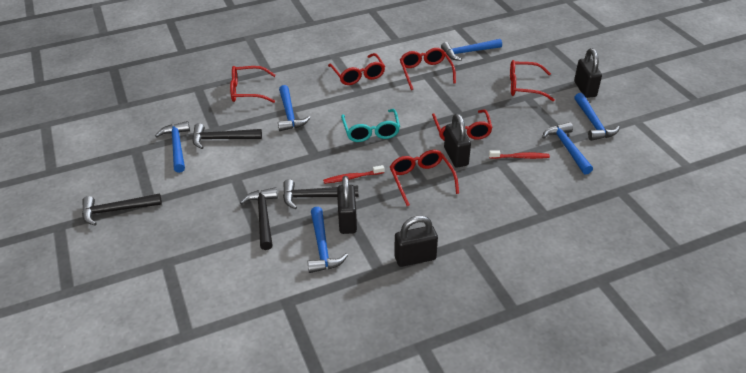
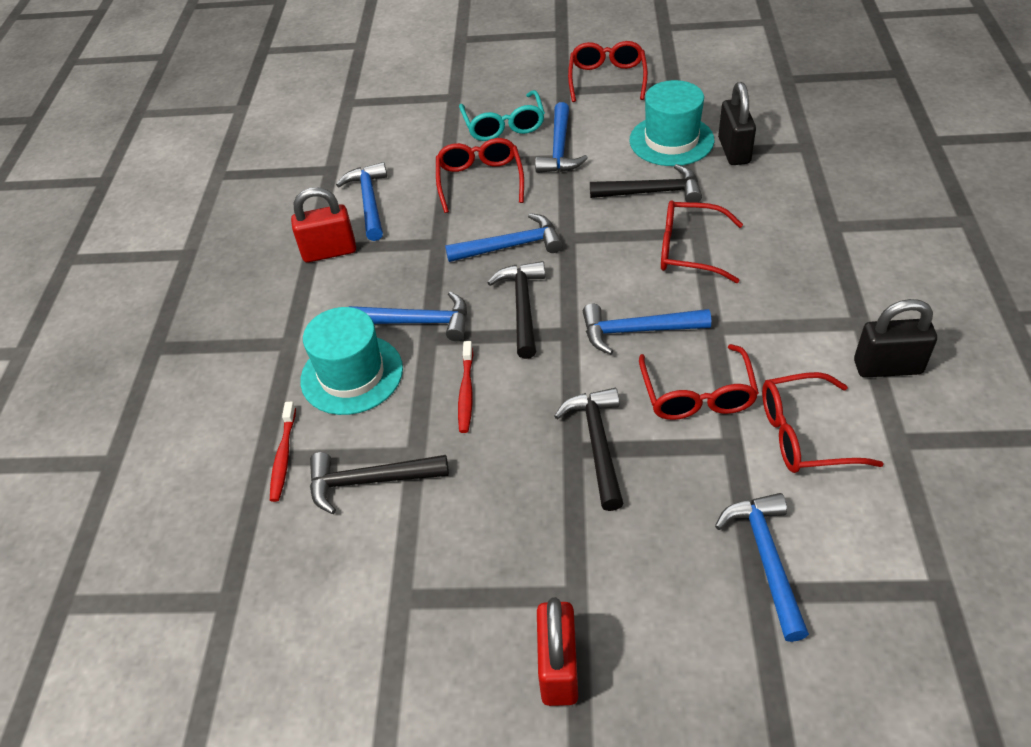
black padlock: 4 -> 2
red glasses: 6 -> 5
red padlock: 0 -> 2
turquoise hat: 0 -> 2

